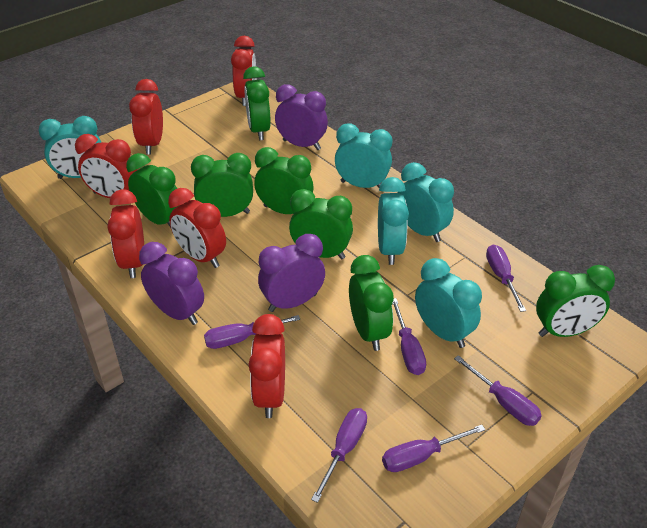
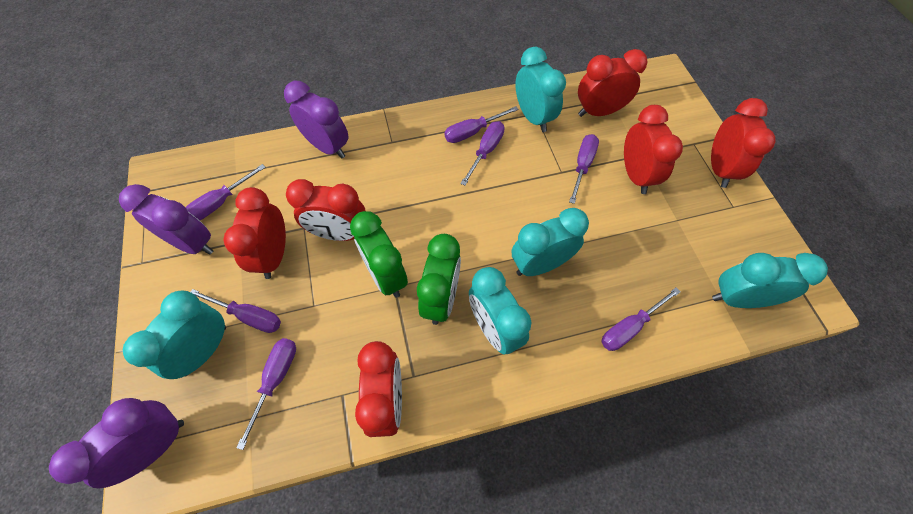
green clock: 7 -> 2
purple screwdriver: 6 -> 7

